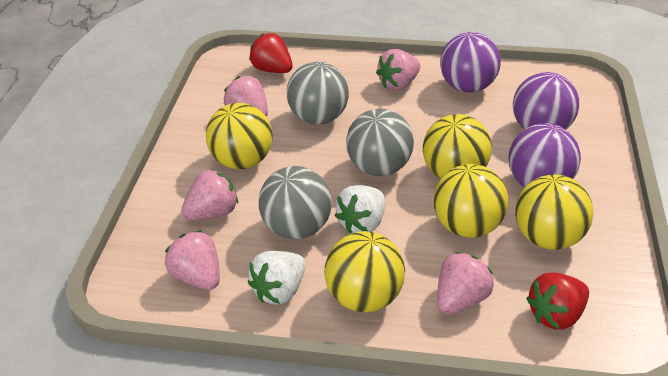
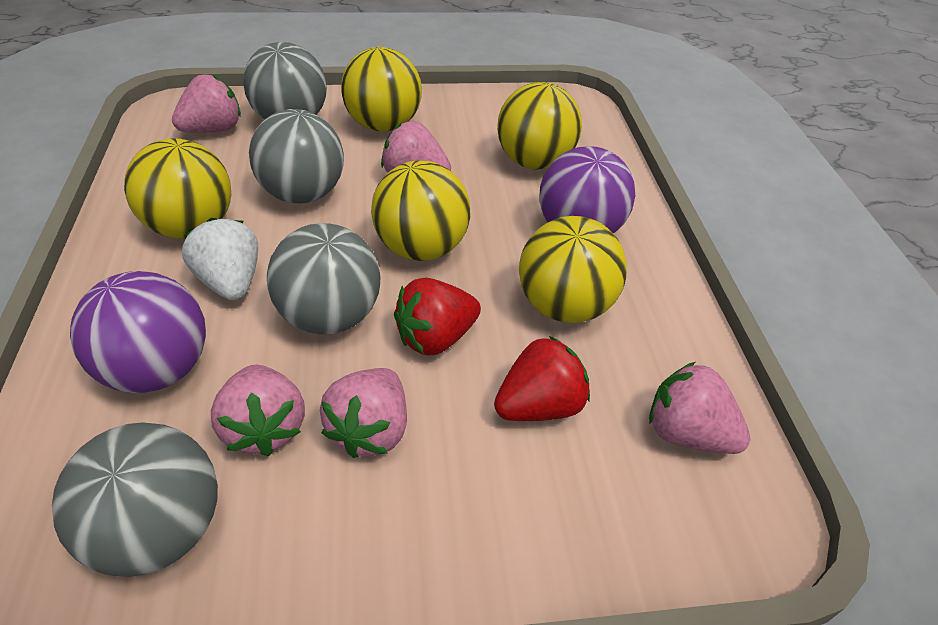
grey ball: 3 -> 4
purple ball: 3 -> 2
white strawberry: 2 -> 1

